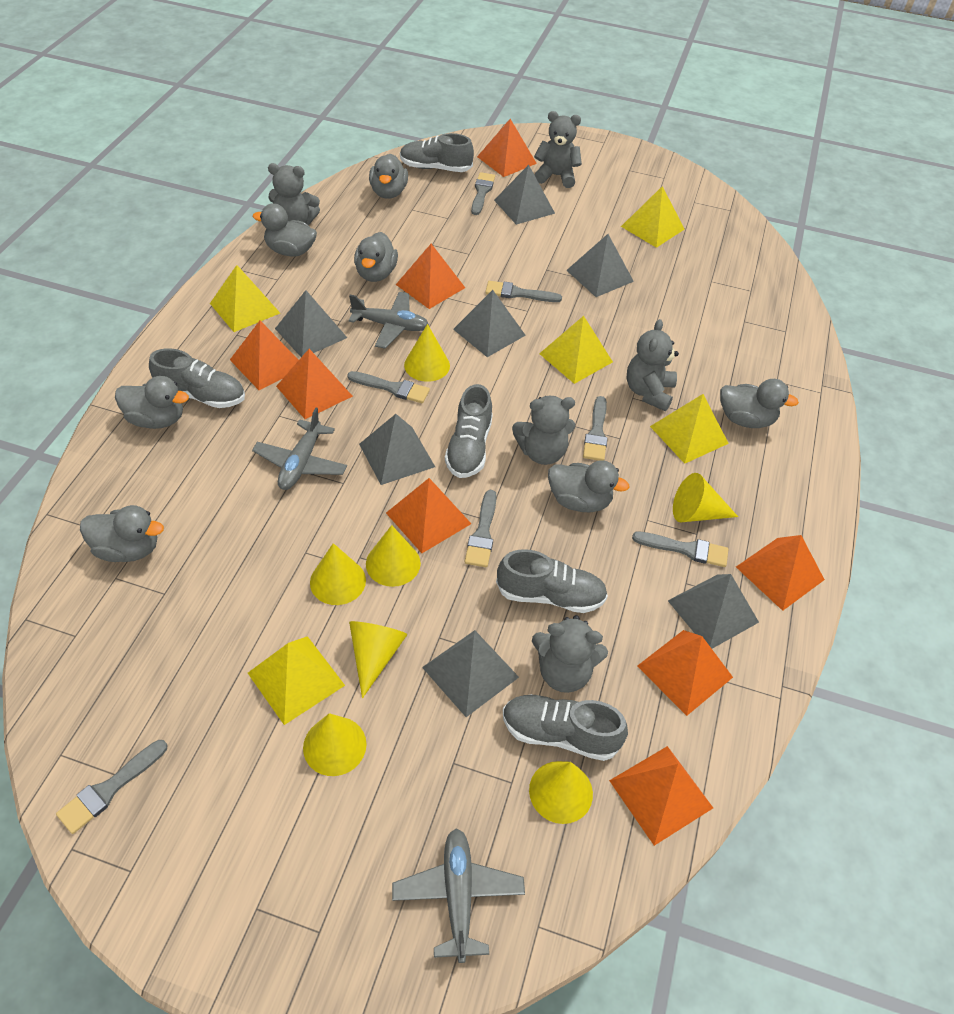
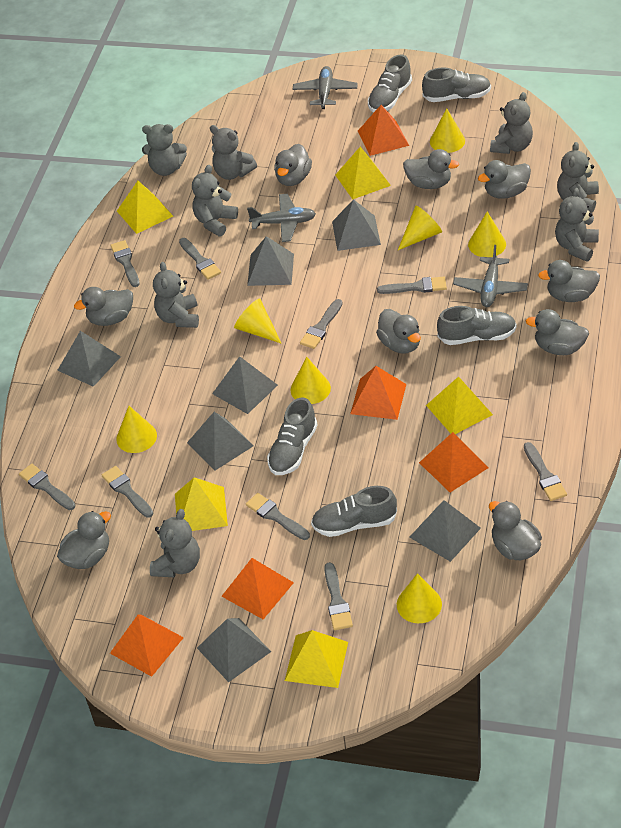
grey brush: 7 -> 9
grey duck: 7 -> 9
grey teddy bear: 5 -> 8
orange pyramid: 8 -> 5

